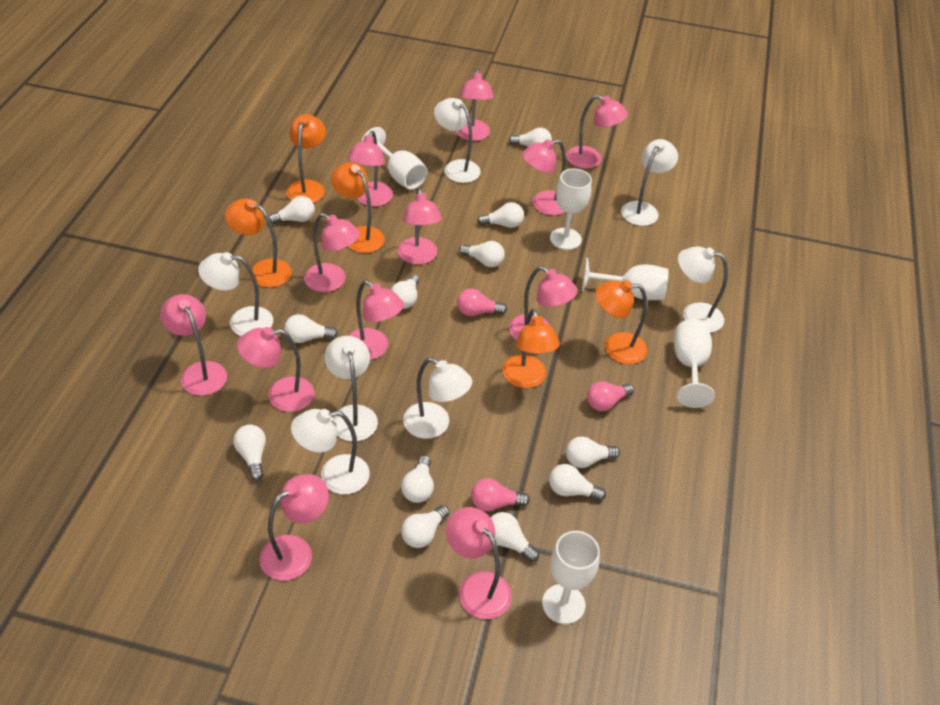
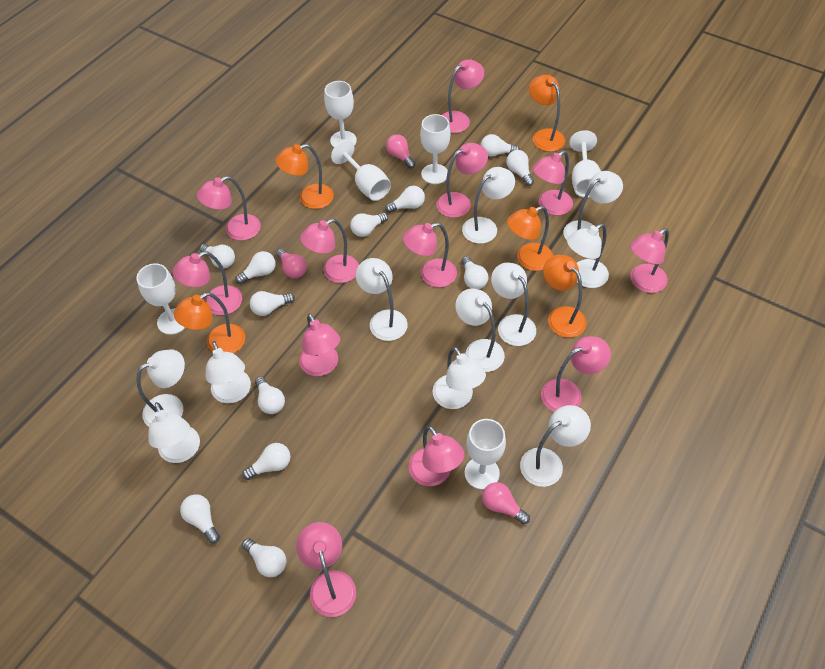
white goblet: 5 -> 6
white lamp: 7 -> 11

